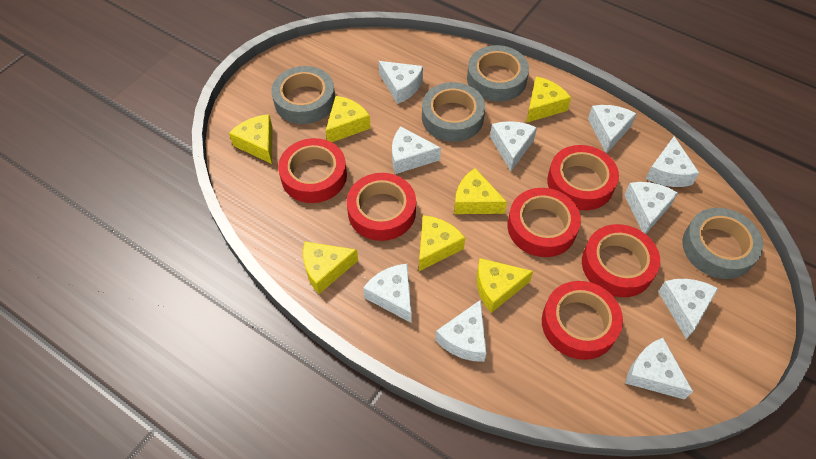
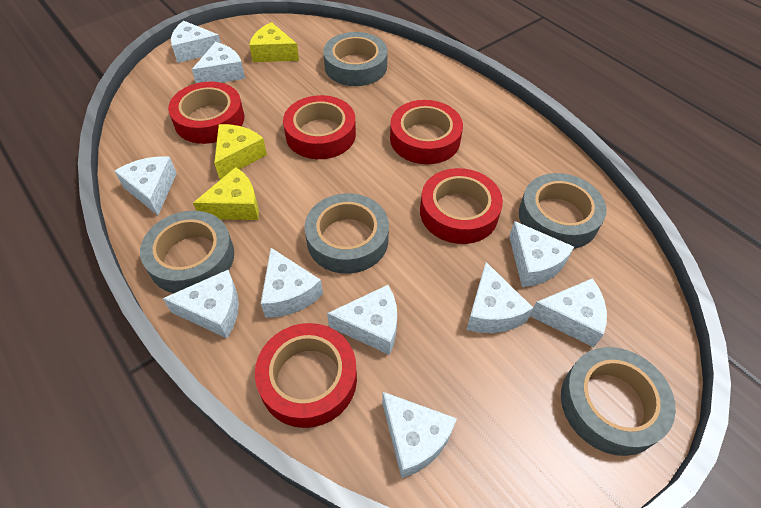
grey tape: 4 -> 5
red tape: 6 -> 5
yellow cheese: 7 -> 3

